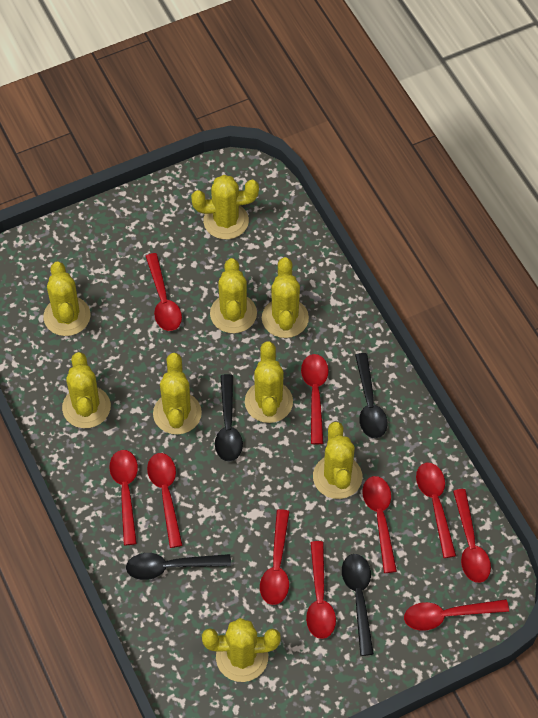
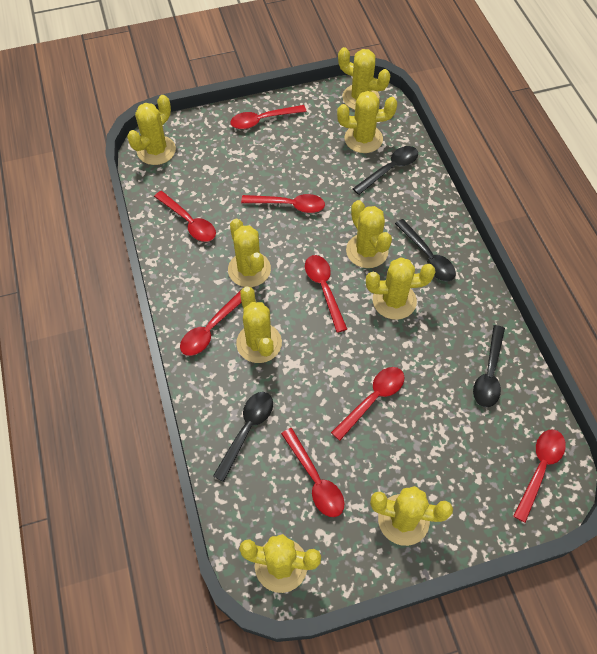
red spoon: 10 -> 8

